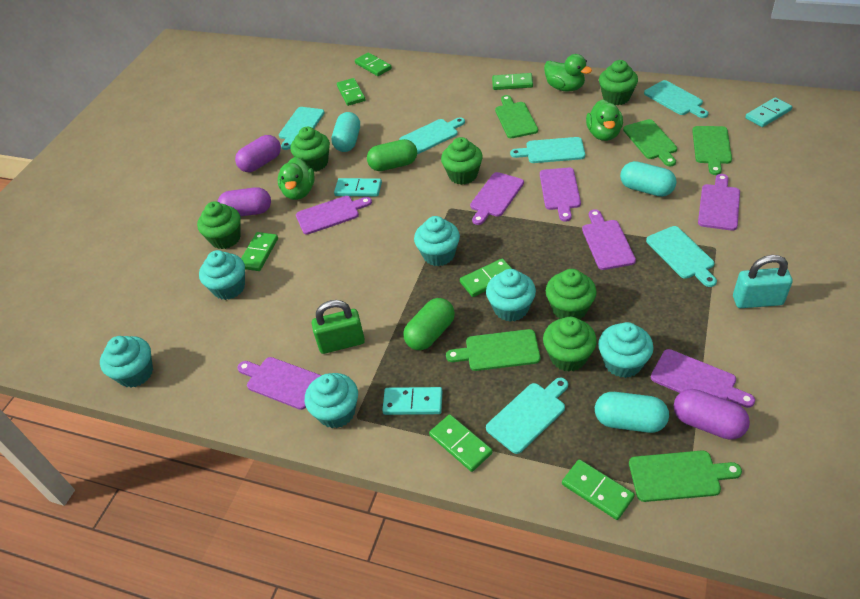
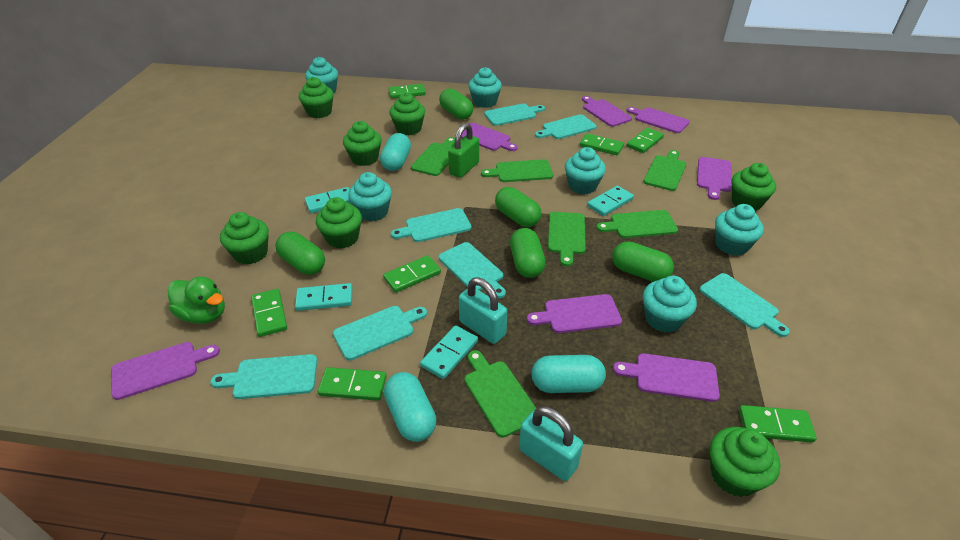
green capsule: 2 -> 5
green cupcake: 6 -> 7
green cutting board: 5 -> 6
green duck: 3 -> 1
purple capsule: 3 -> 0
turquoise cutting board: 6 -> 7
turquoise domino: 3 -> 4
turquoise padlock: 1 -> 2

